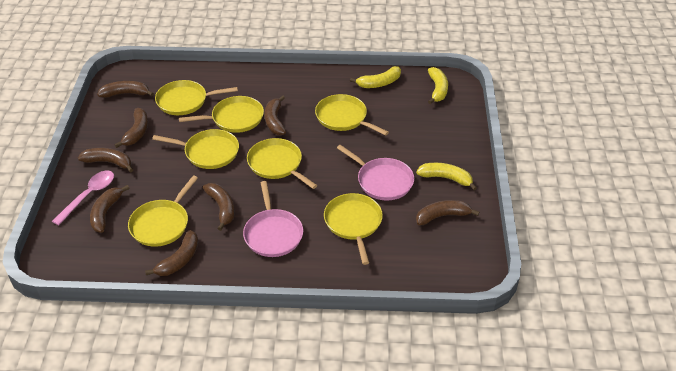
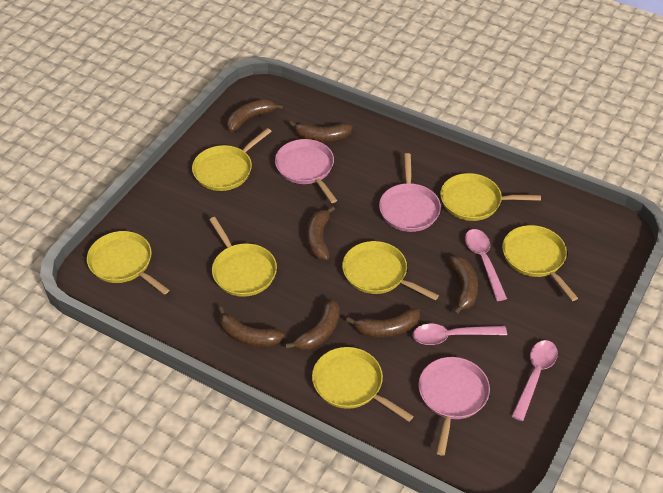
brown banana: 8 -> 7
pink pan: 2 -> 3
pink spoon: 1 -> 3
yellow banana: 3 -> 0

